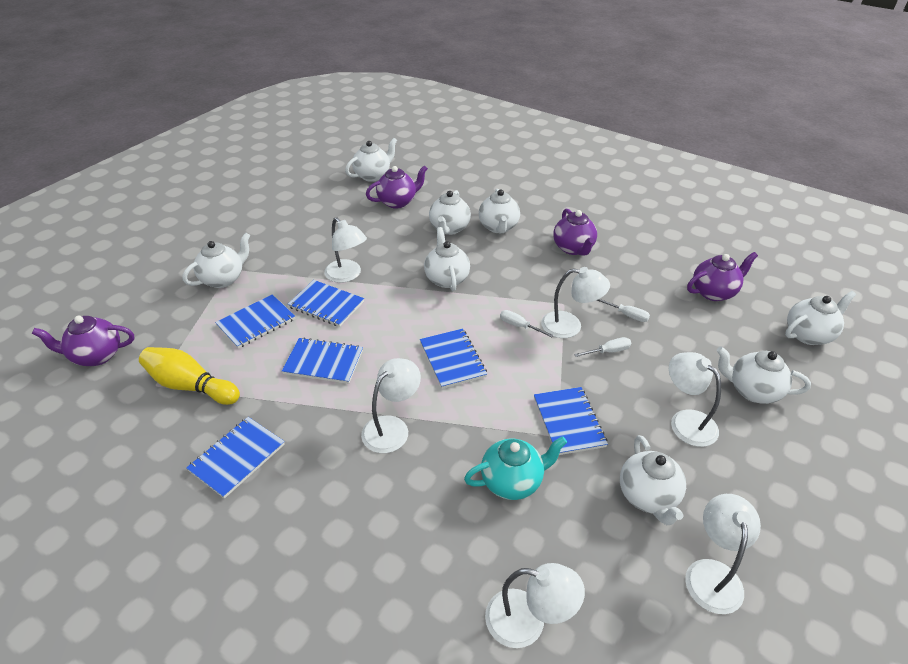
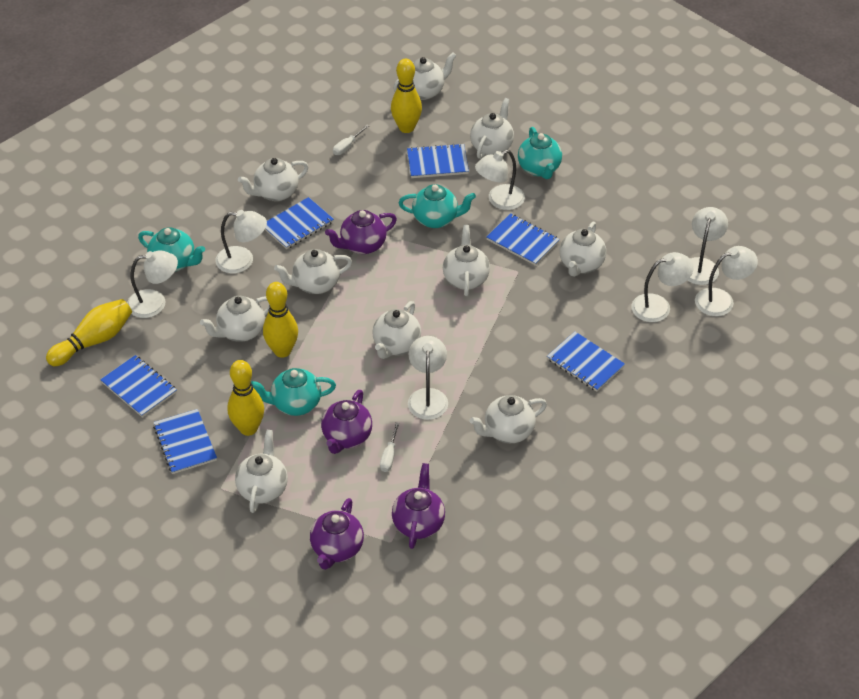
turquoise teapot: 1 -> 4
white lamp: 6 -> 7
white screwdriver: 3 -> 2
white teapot: 8 -> 10
yellow bowling pin: 1 -> 4

